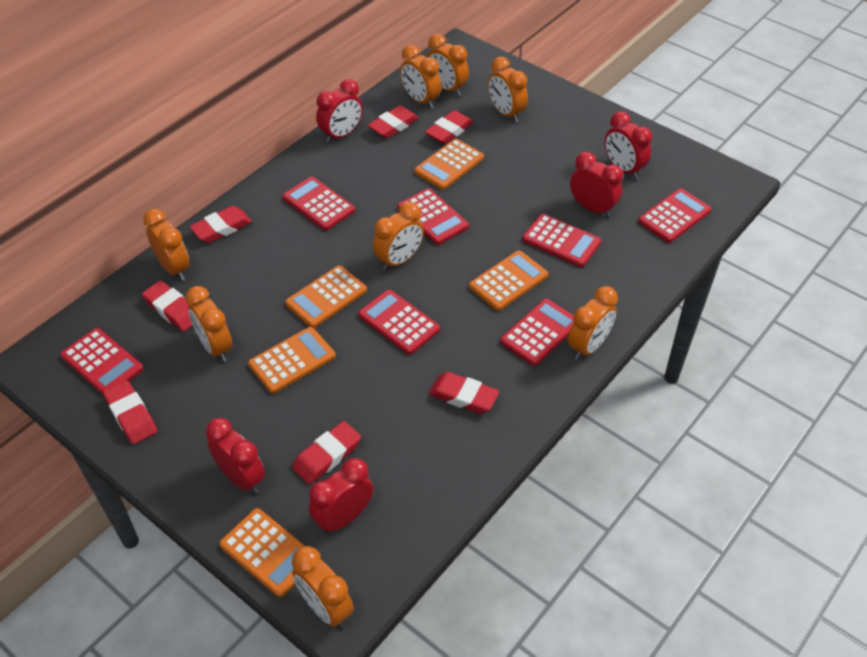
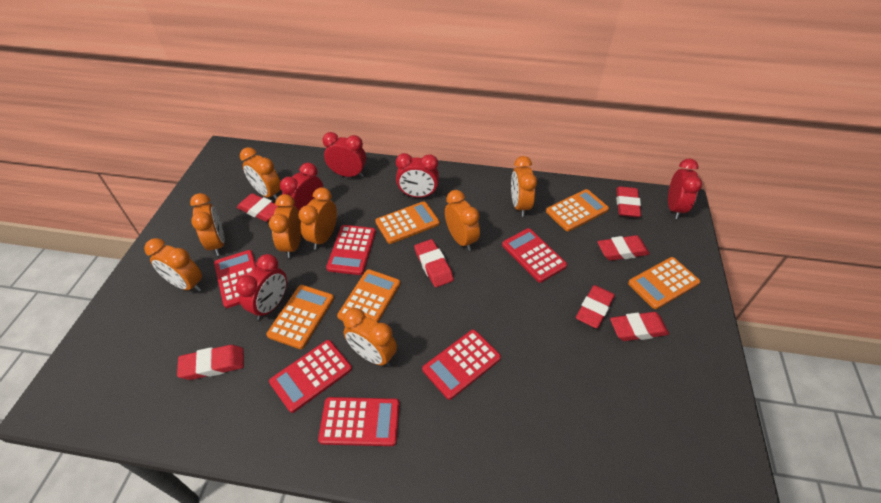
red calculator: 7 -> 6

